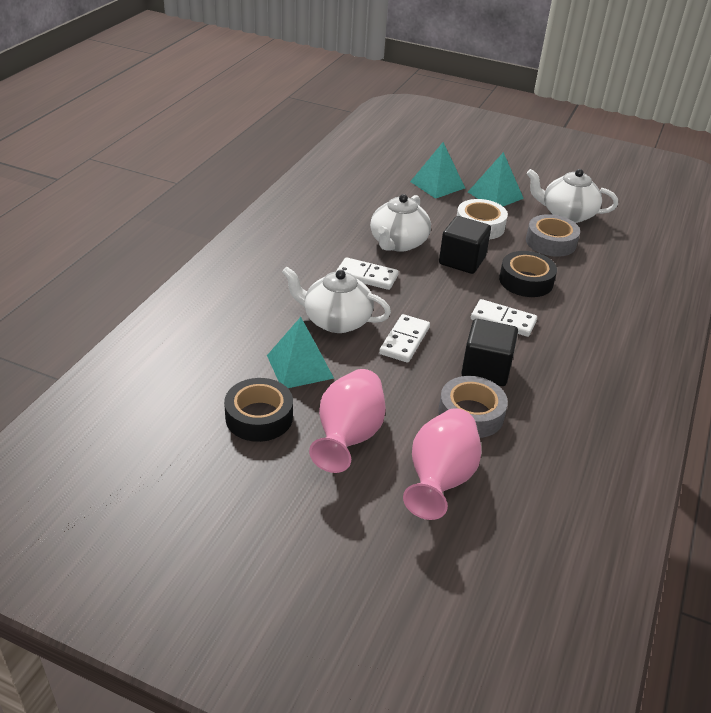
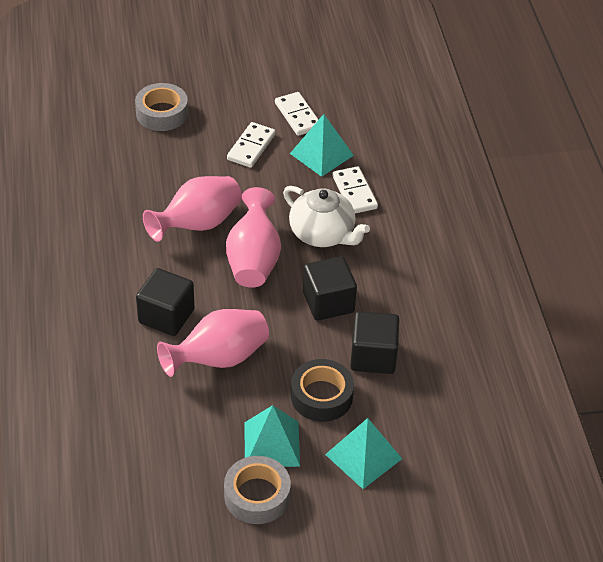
black cube: 2 -> 3
black tape: 2 -> 1
pink vase: 2 -> 3
white tape: 1 -> 0
white teapot: 3 -> 1

